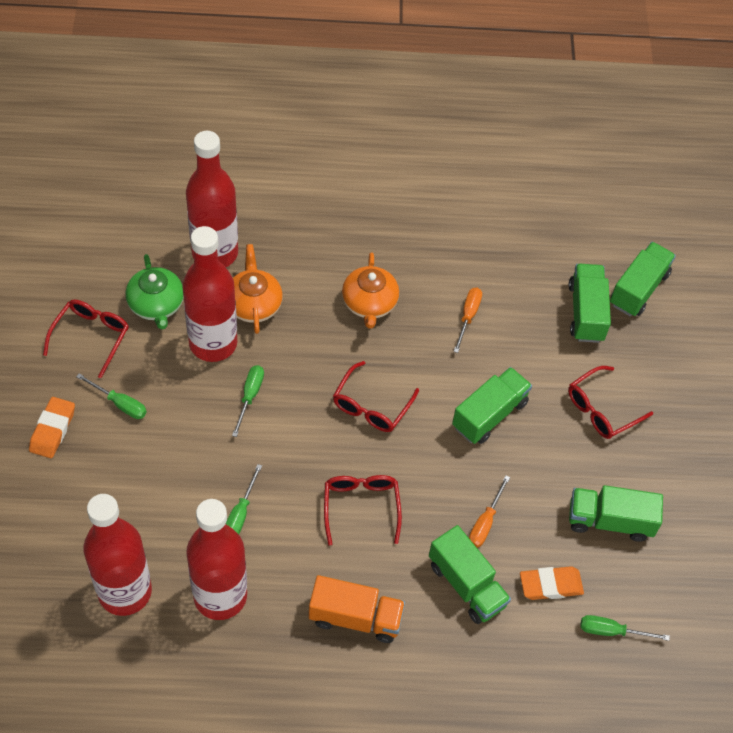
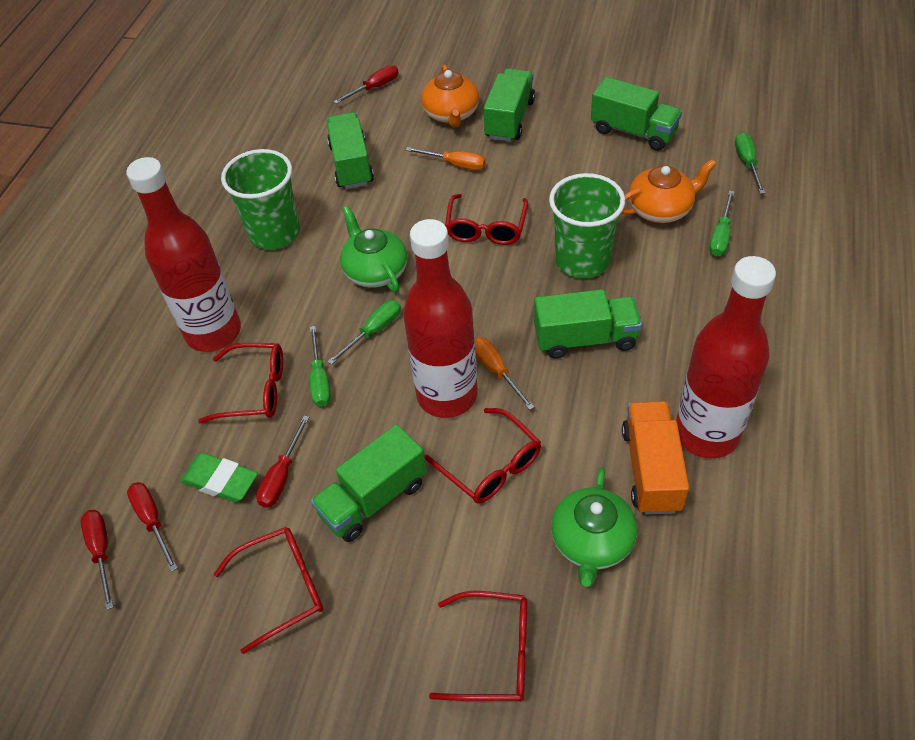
green cup: 0 -> 2
green eraser: 0 -> 1
green teapot: 1 -> 2
orange eraser: 2 -> 0
red bottle: 4 -> 3
red glasses: 4 -> 5
red screwdriver: 0 -> 4

